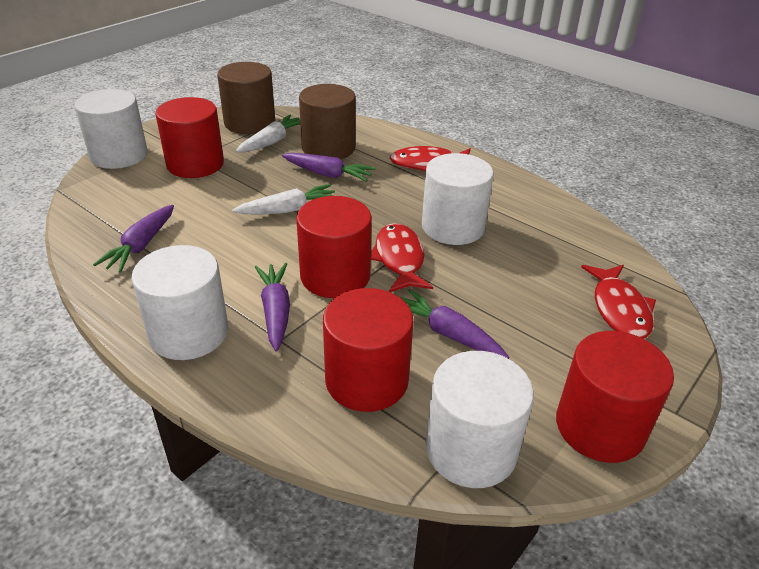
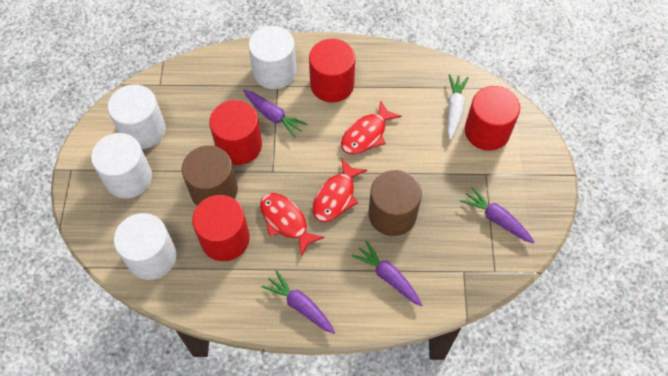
white carrot: 2 -> 1

